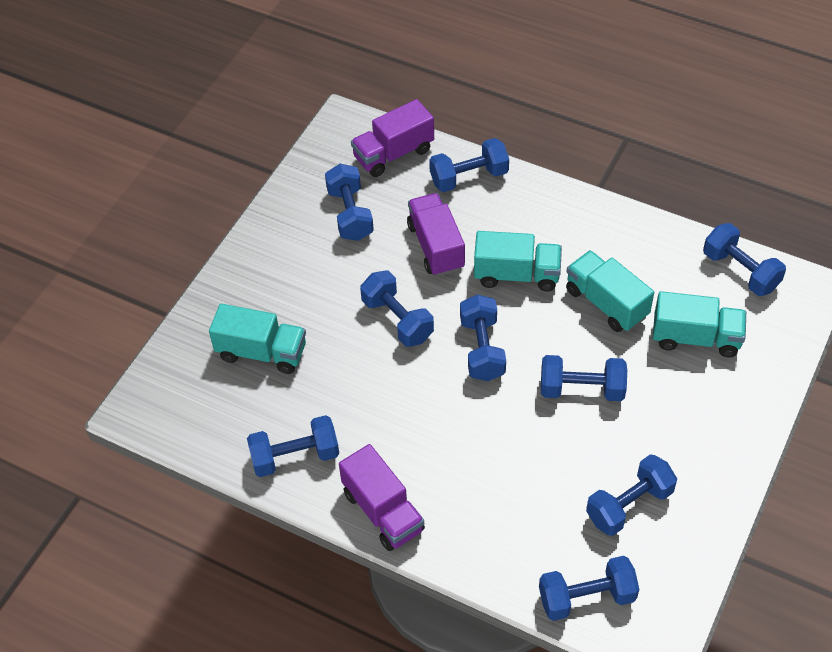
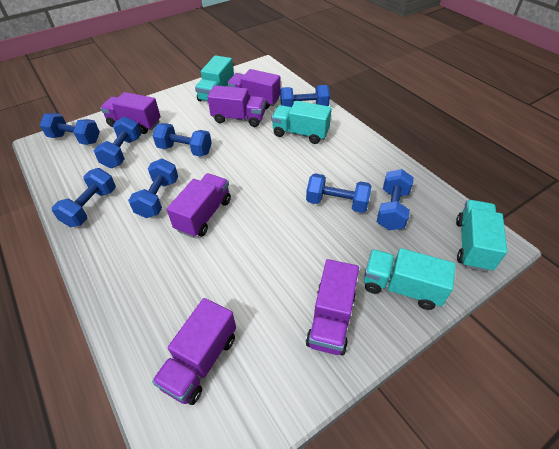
blue dumbbell: 9 -> 8
purple truck: 3 -> 6

